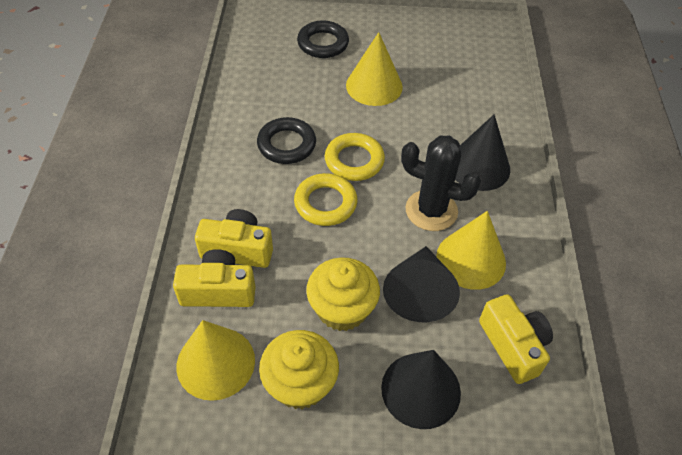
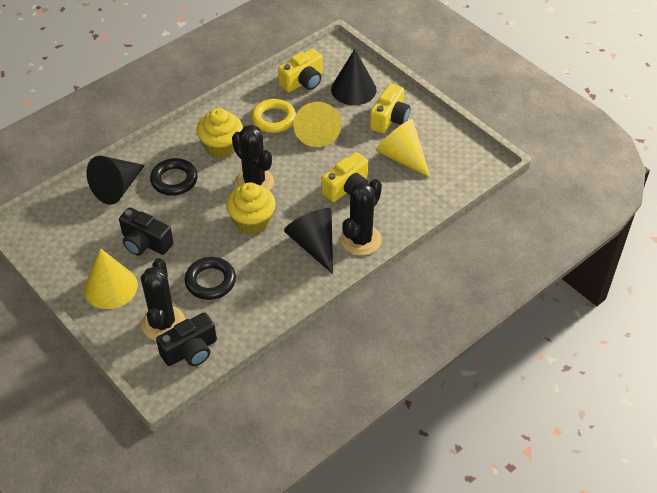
black cactus: 1 -> 3
black camera: 0 -> 2
yellow ring: 2 -> 1

